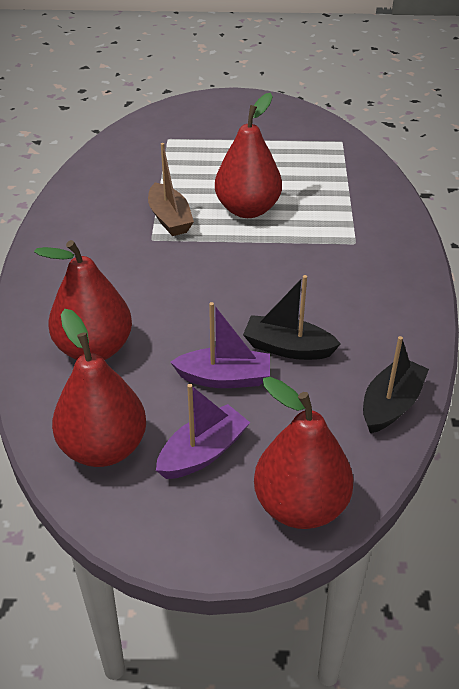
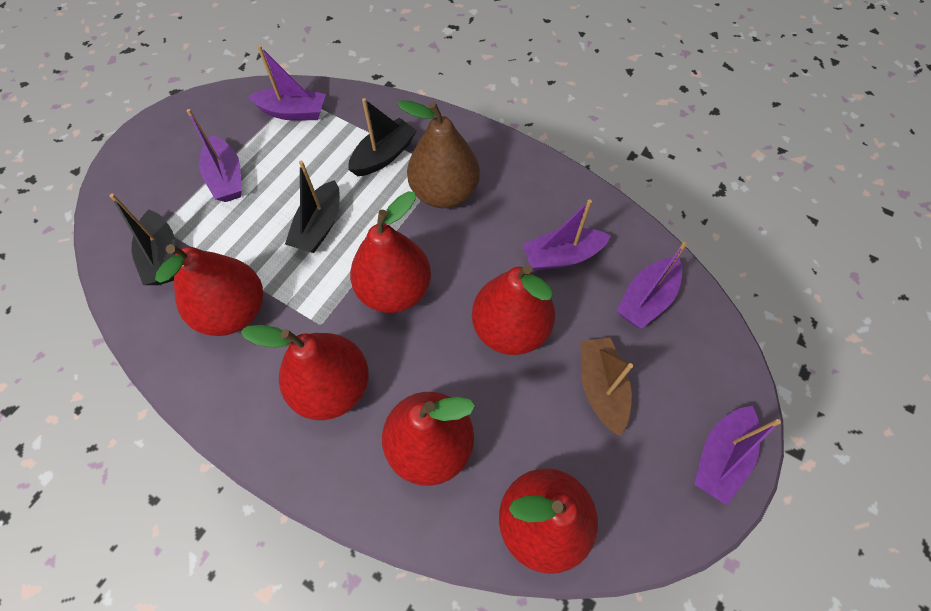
black boat: 2 -> 3
brown pear: 0 -> 1
purple boat: 2 -> 5
red pear: 4 -> 6

